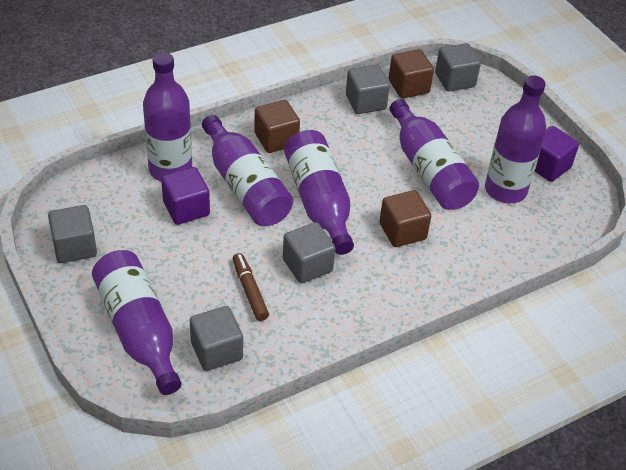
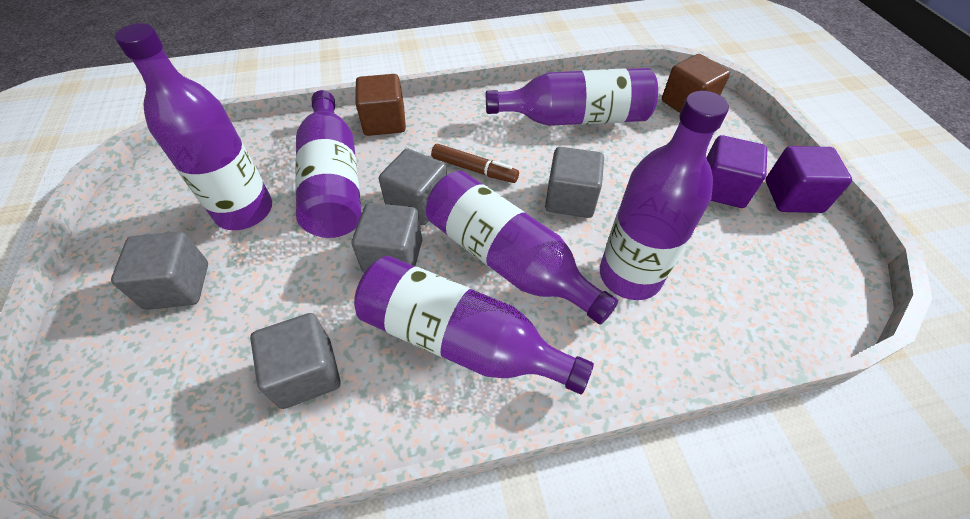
brown cube: 3 -> 2

